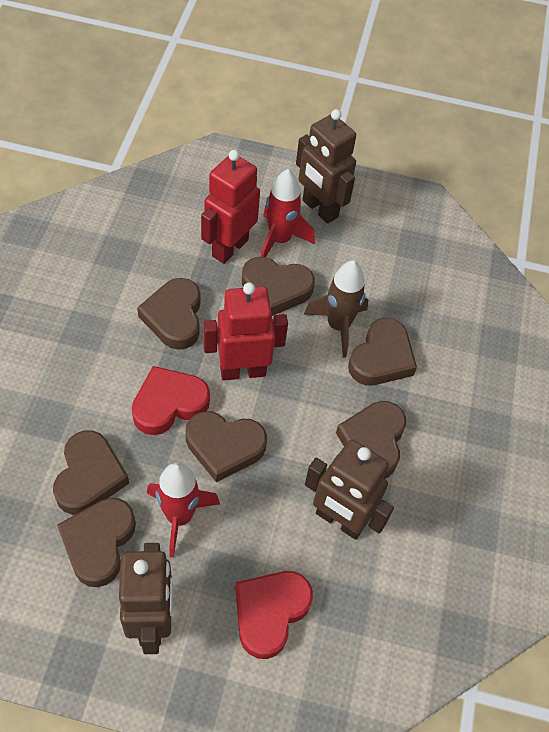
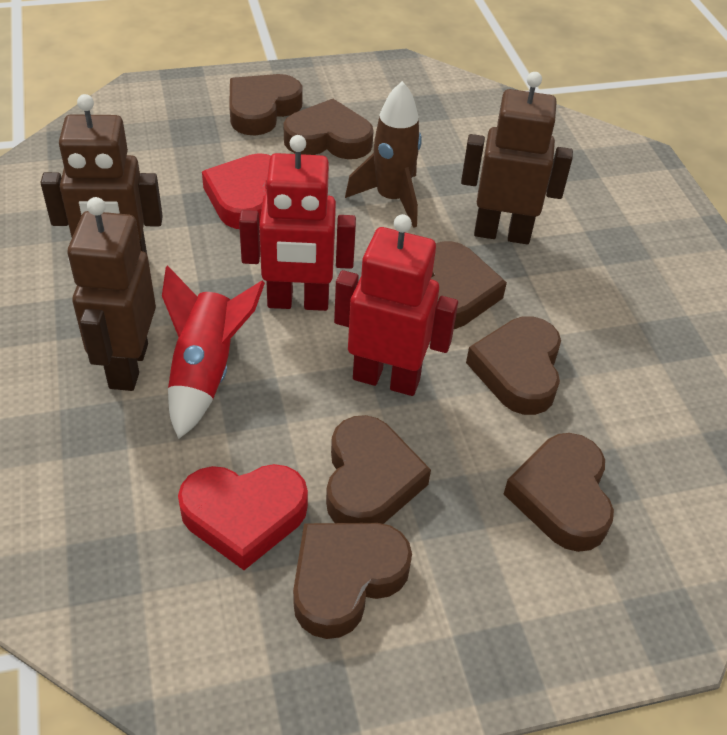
red rocket: 2 -> 1

